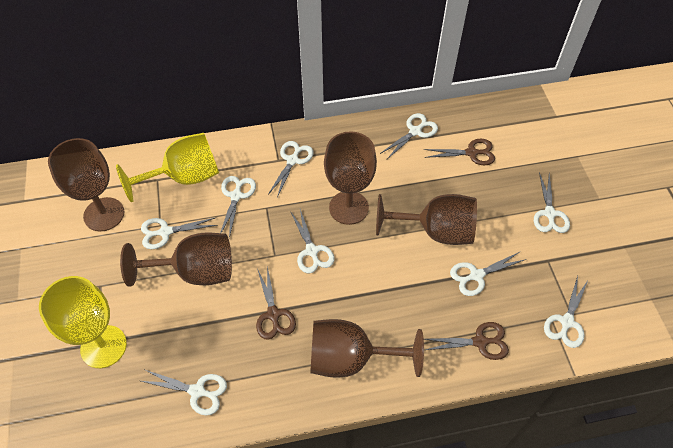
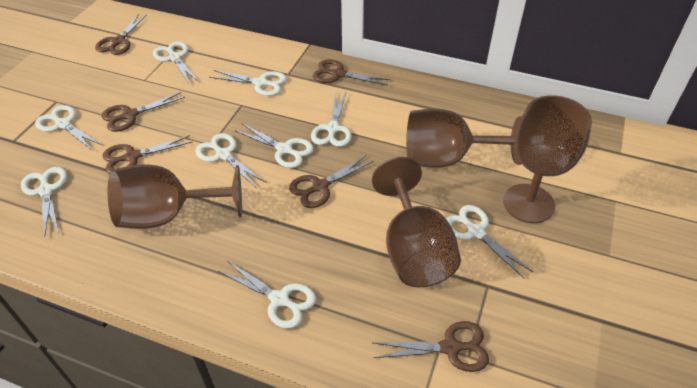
brown goblet: 5 -> 4
brown scissors: 3 -> 6
yellow goblet: 2 -> 0

